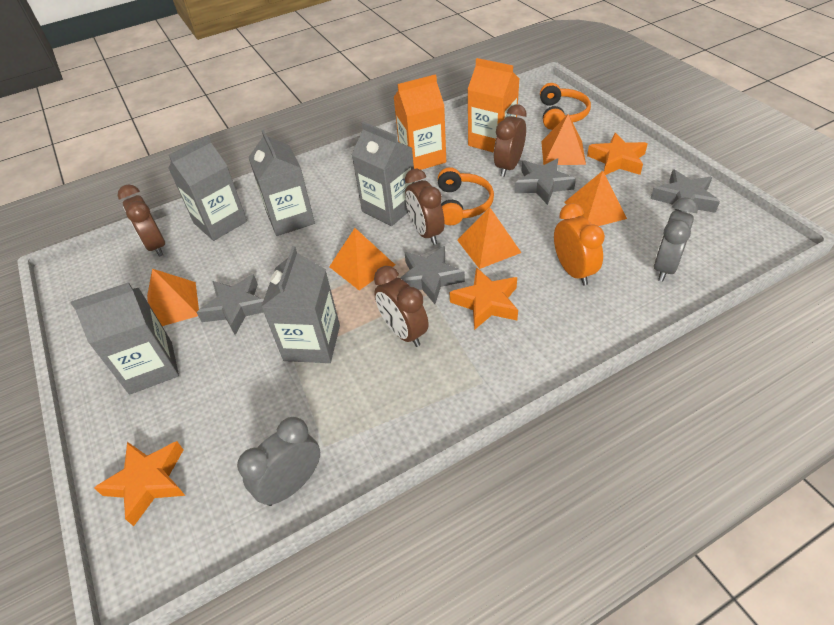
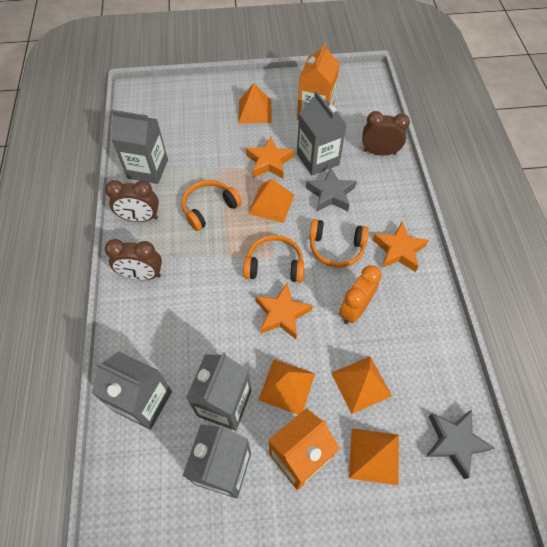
brown clock: 4 -> 3
grey clock: 2 -> 0
grey star: 4 -> 2
orange headphones: 2 -> 3

